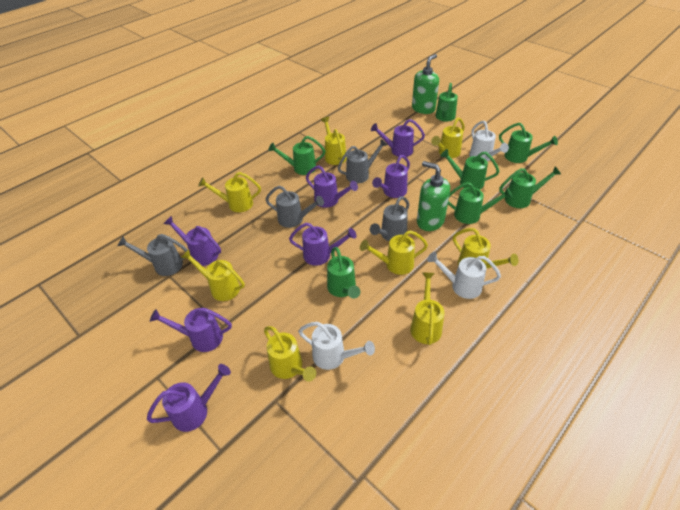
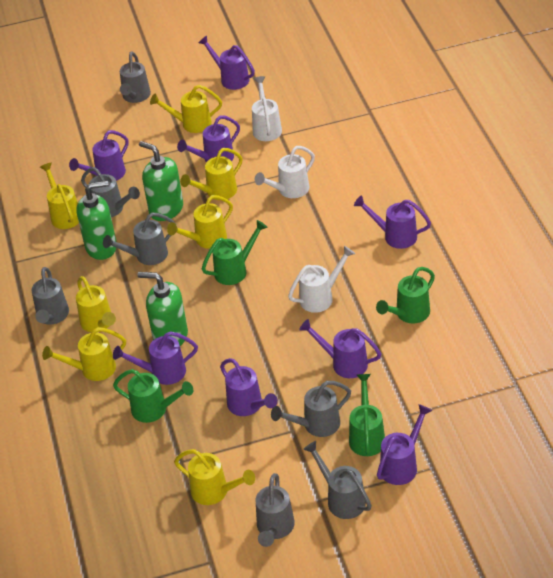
green soap dispenser: 2 -> 3
green watering can: 7 -> 4
grey watering can: 4 -> 7
purple watering can: 7 -> 8
yellow watering can: 8 -> 7

